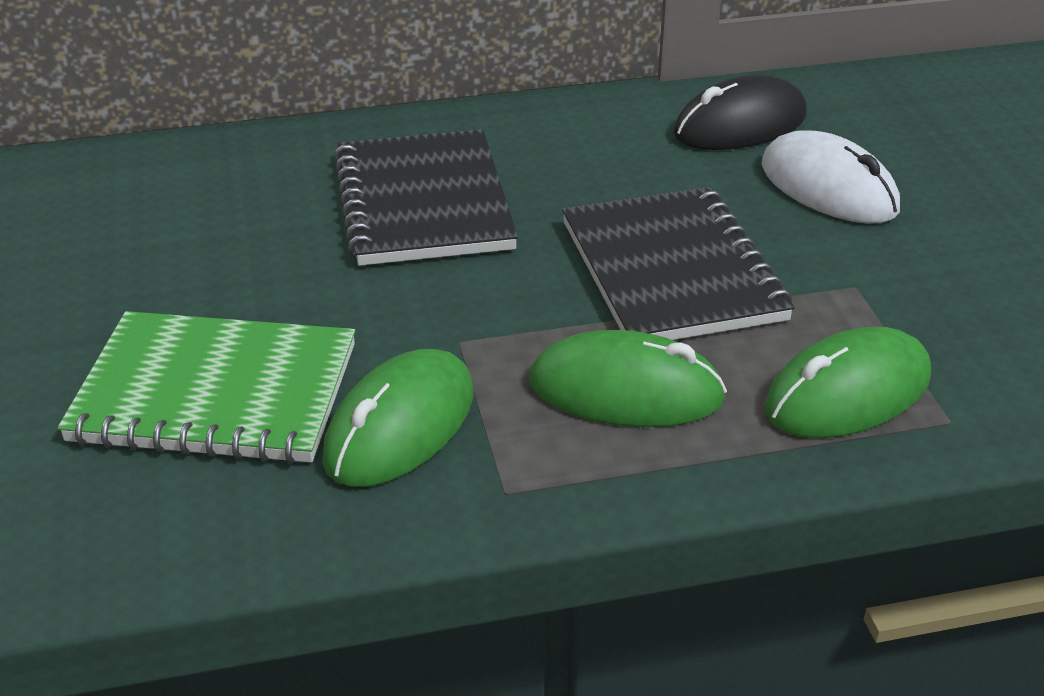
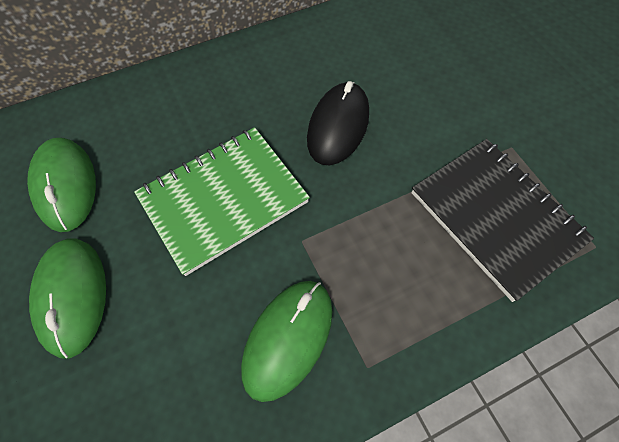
black notebook: 2 -> 1
white mouse: 1 -> 0

